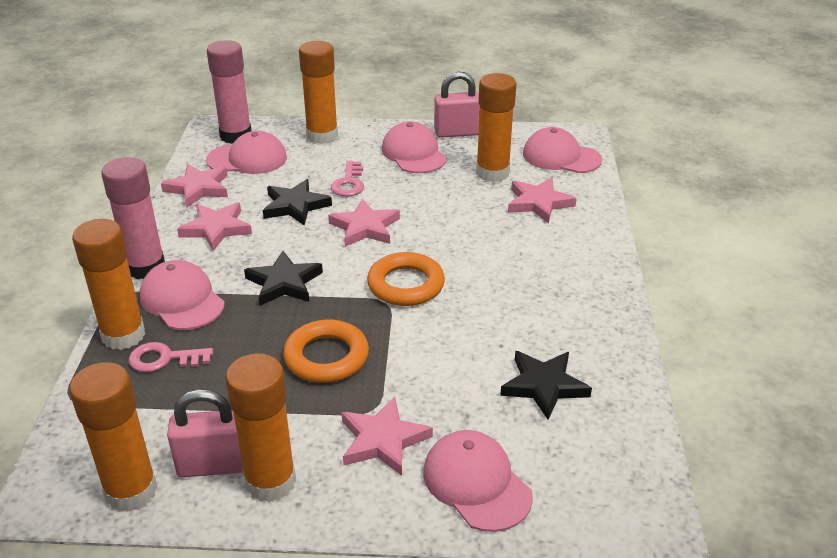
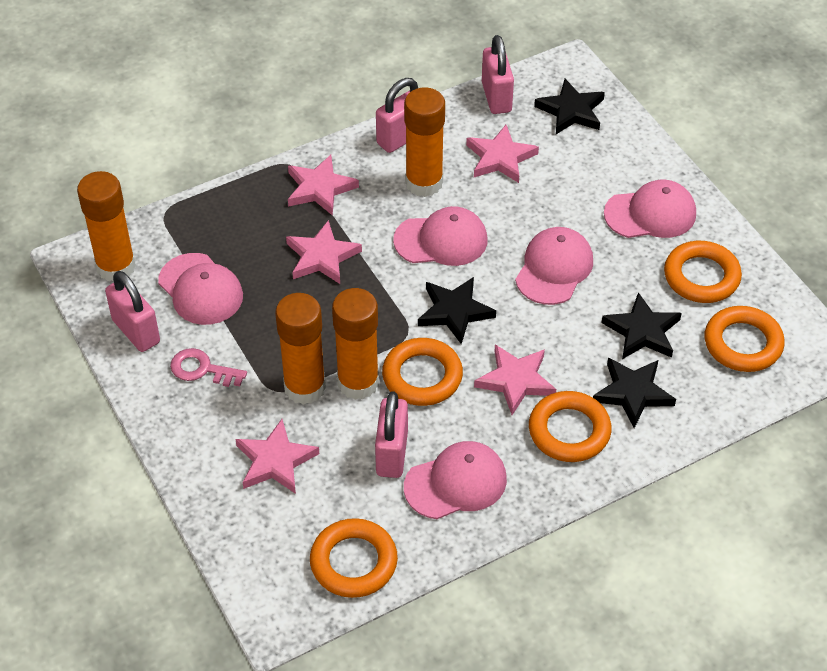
black star: 3 -> 4
orange glue stick: 5 -> 4
orange ring: 2 -> 5
pink glue stick: 2 -> 0
pink key: 2 -> 1
pink padlock: 2 -> 4

